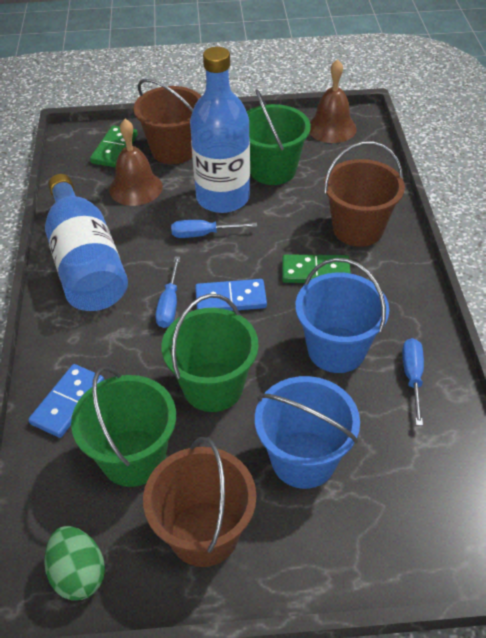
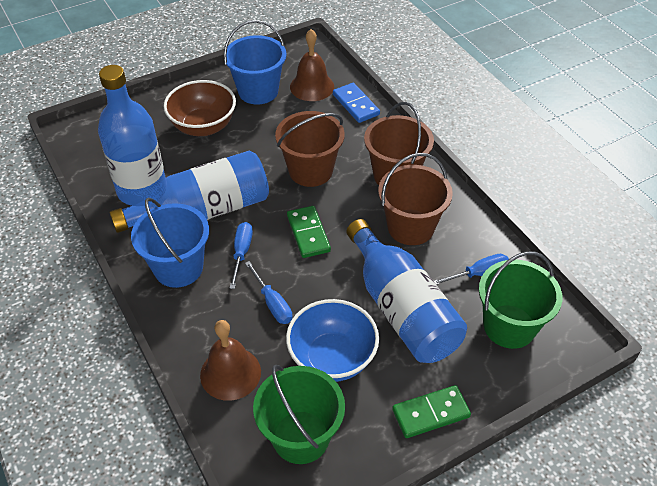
blue bottle: 2 -> 3
blue bowl: 0 -> 1
blue domino: 2 -> 1
brown bowl: 0 -> 1
green bucket: 3 -> 2
green egg: 1 -> 0

